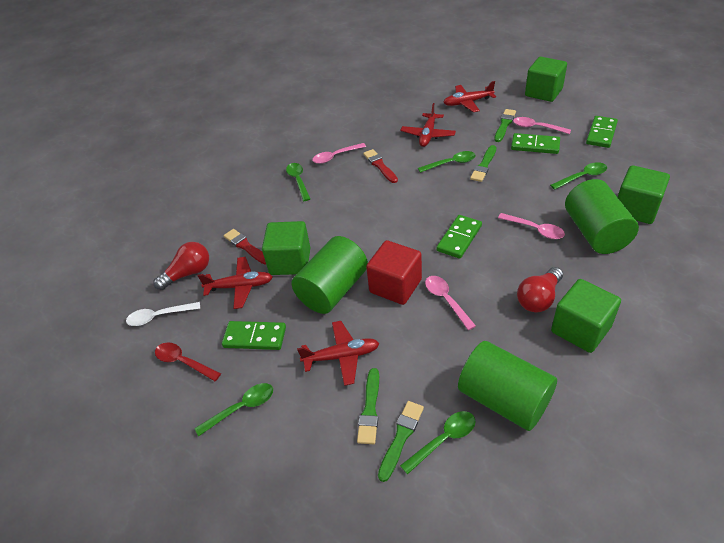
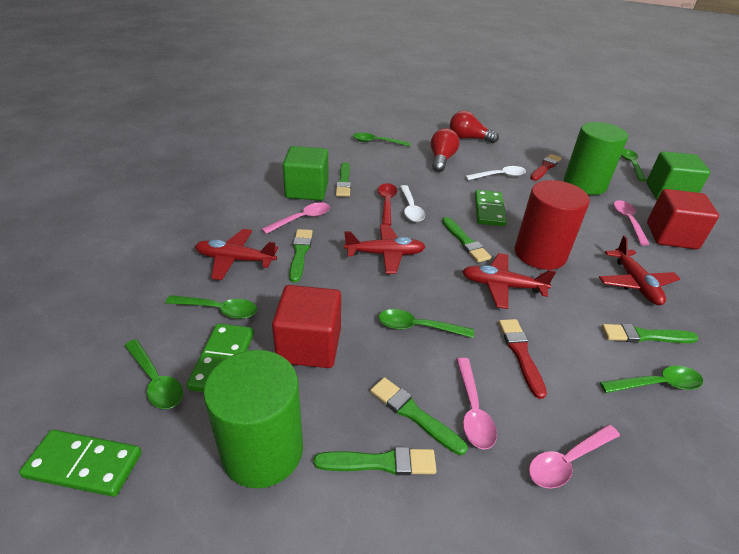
green brush: 4 -> 6
green cube: 4 -> 2
green cylinder: 3 -> 2
green domino: 4 -> 3
green spoon: 5 -> 6
red cube: 1 -> 2
red cylinder: 0 -> 1
white spoon: 1 -> 2

